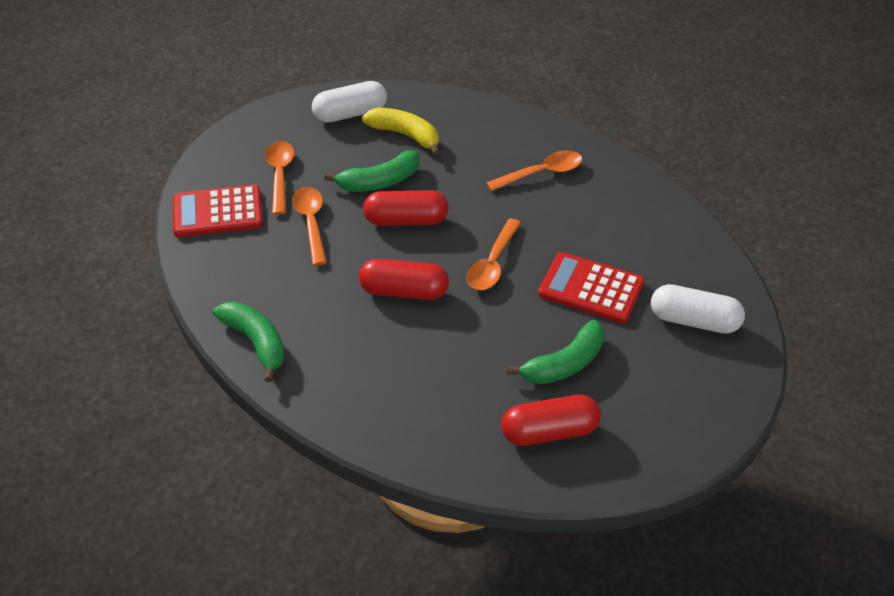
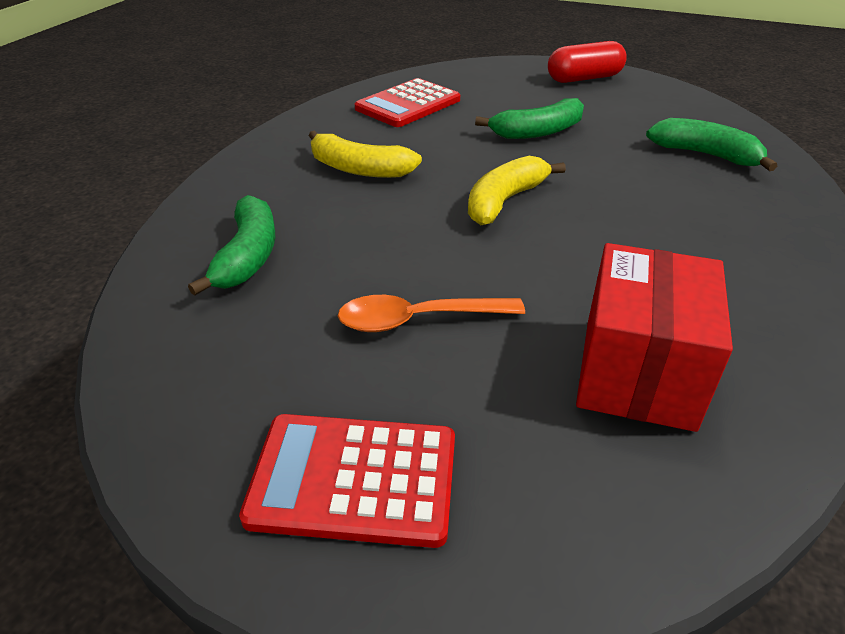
orange spoon: 4 -> 1
red box: 0 -> 1
red capsule: 3 -> 1
white capsule: 2 -> 0
yellow banana: 1 -> 2

